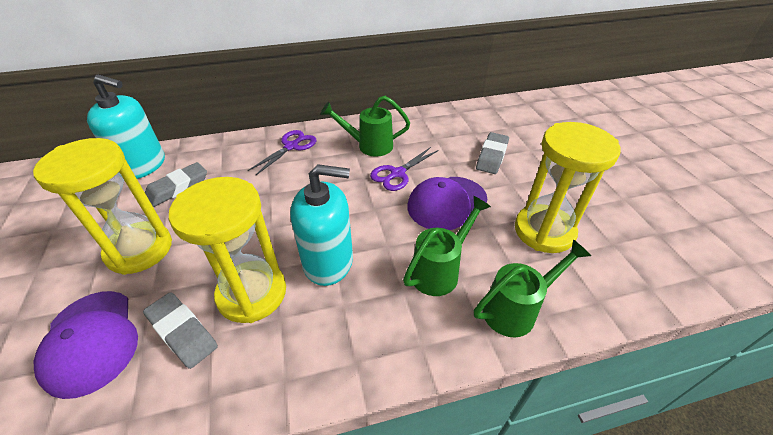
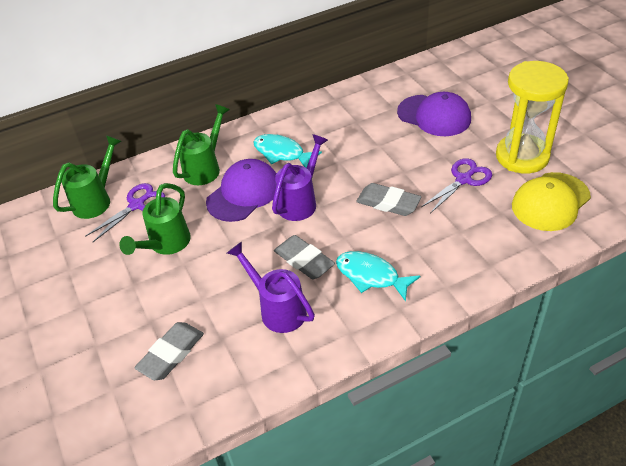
purple watering can: 0 -> 2
turquoise fish: 0 -> 2
turquoise soap dispenser: 2 -> 0
yellow cap: 0 -> 1
yellow hourglass: 3 -> 1

